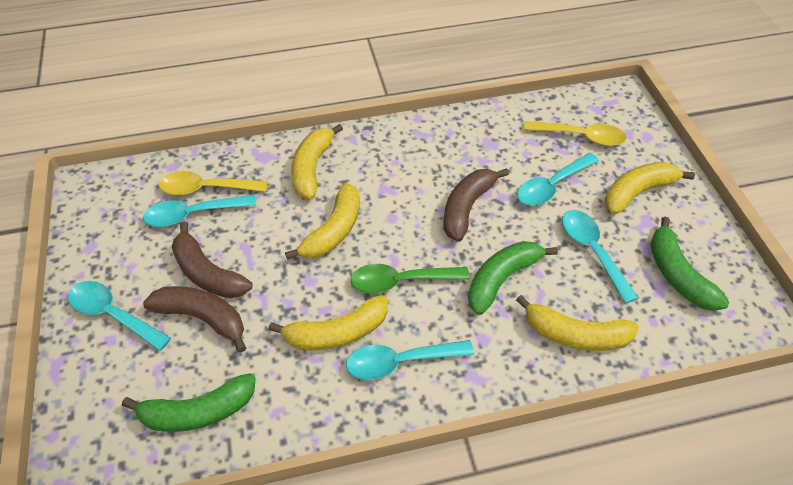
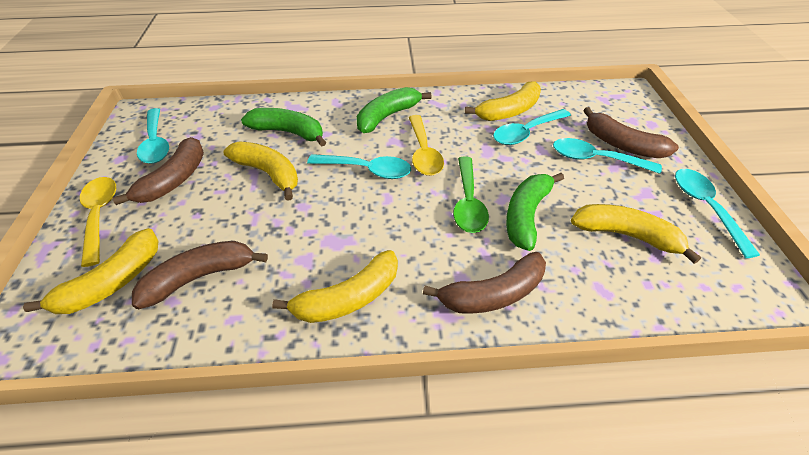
brown banana: 3 -> 4

